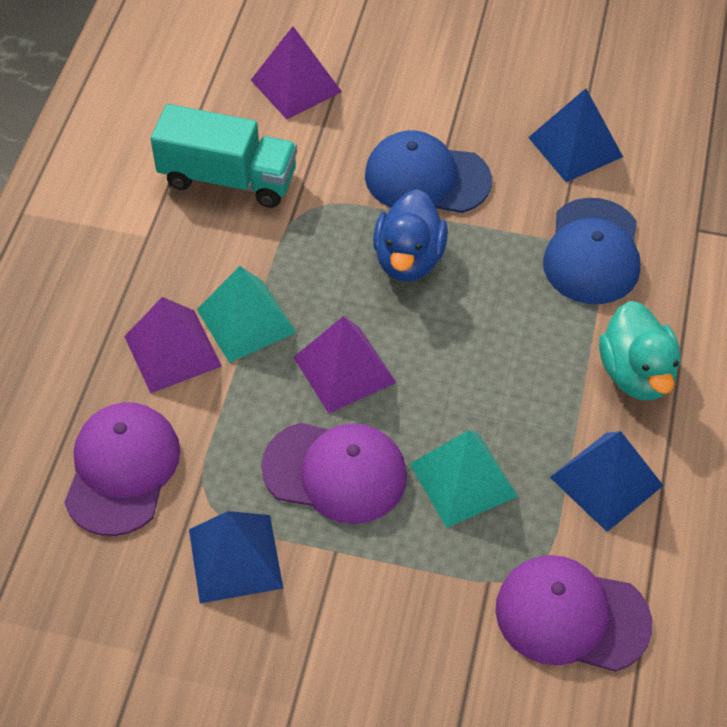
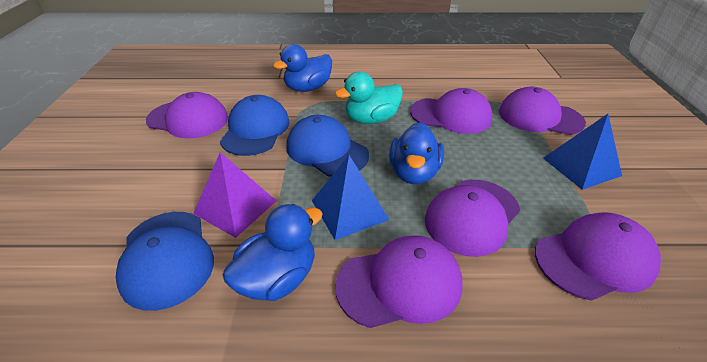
blue cap: 2 -> 3
blue duck: 1 -> 3
blue pyramid: 3 -> 2
purple cap: 3 -> 6
purple pyramid: 3 -> 1
turquoise pyramid: 2 -> 0
turquoise truck: 1 -> 0

